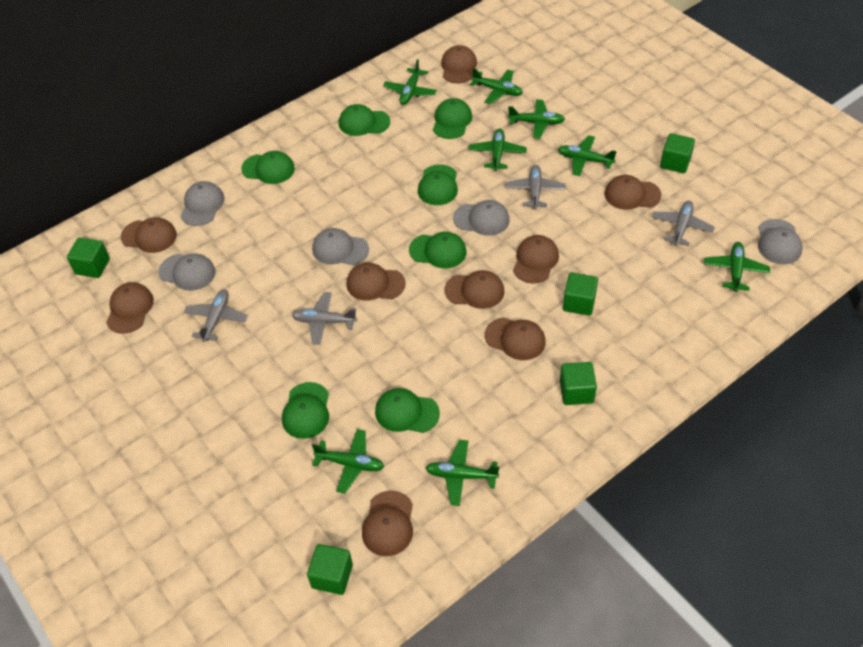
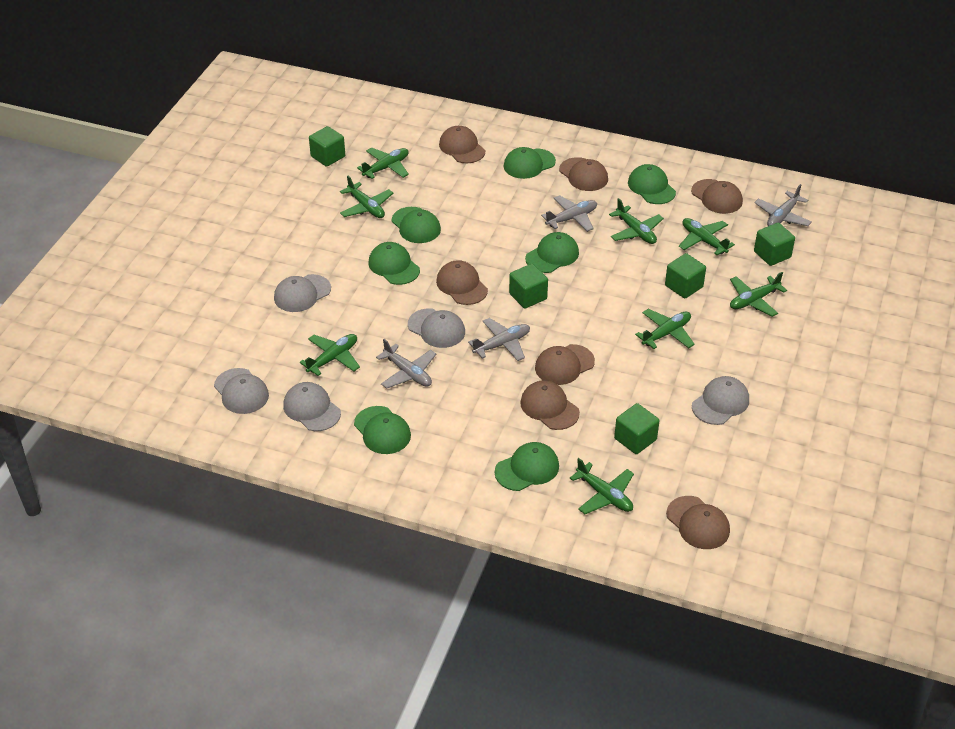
brown cap: 9 -> 7

